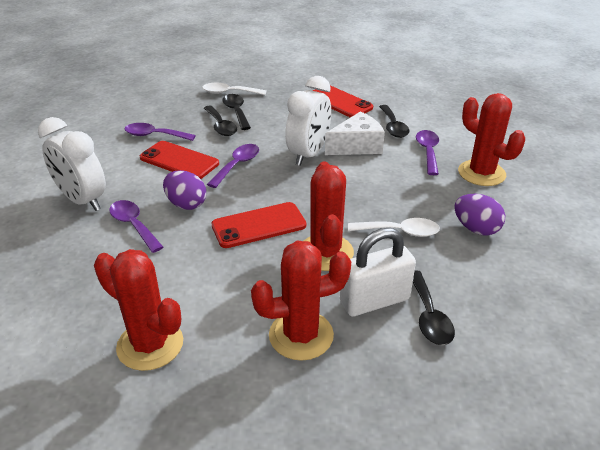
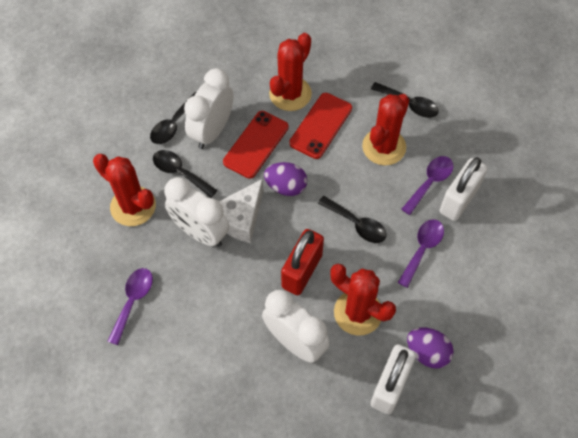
purple spoon: 4 -> 3
red padlock: 0 -> 1
red phone: 3 -> 2
white clock: 2 -> 3
white padlock: 1 -> 2
white spoon: 2 -> 0

